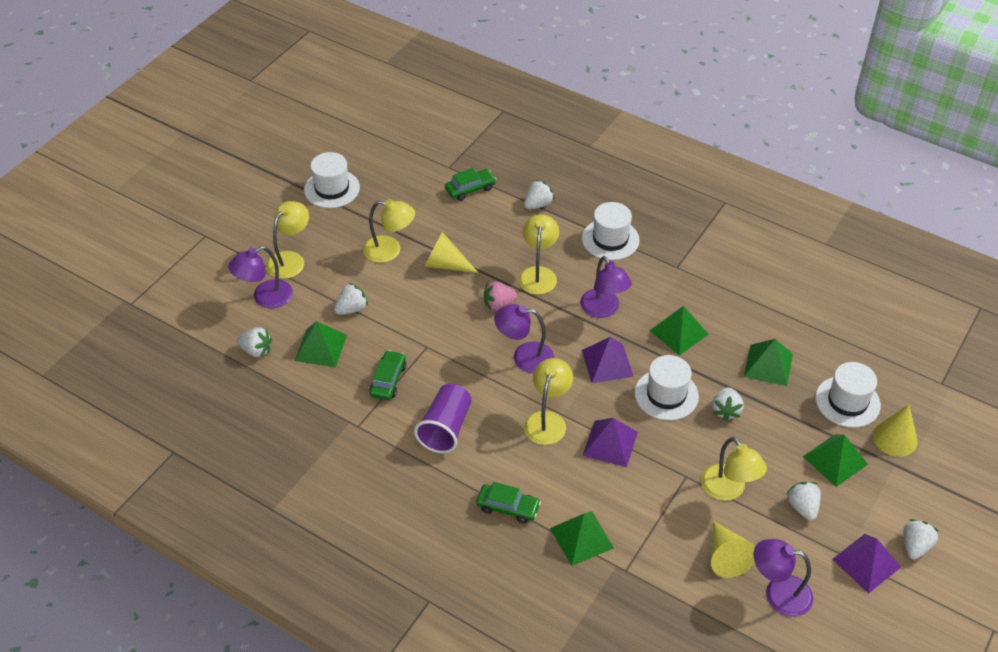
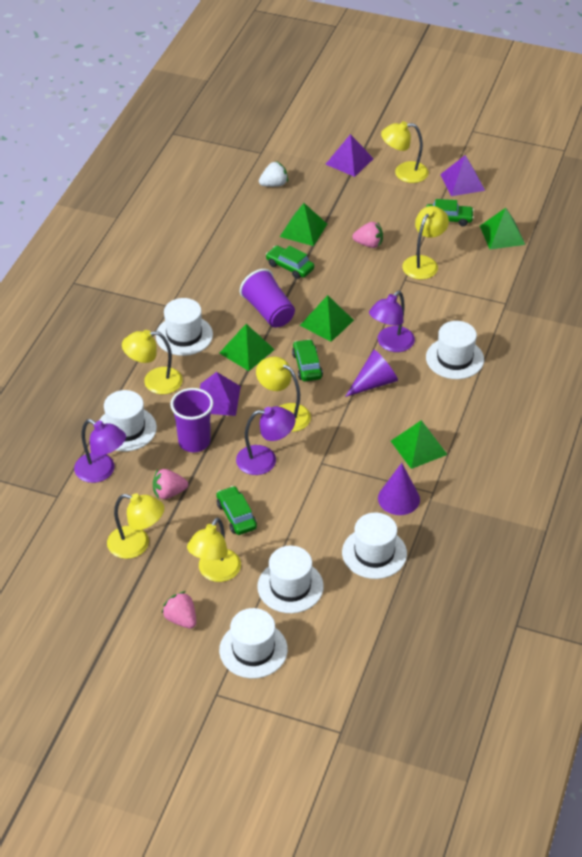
green car: 3 -> 4
pink strawberry: 1 -> 3
purple cone: 0 -> 2
purple cup: 1 -> 2
purple lamp: 4 -> 3
white hat: 4 -> 6
white strawberry: 6 -> 1
yellow cone: 3 -> 0
yellow lamp: 5 -> 6

